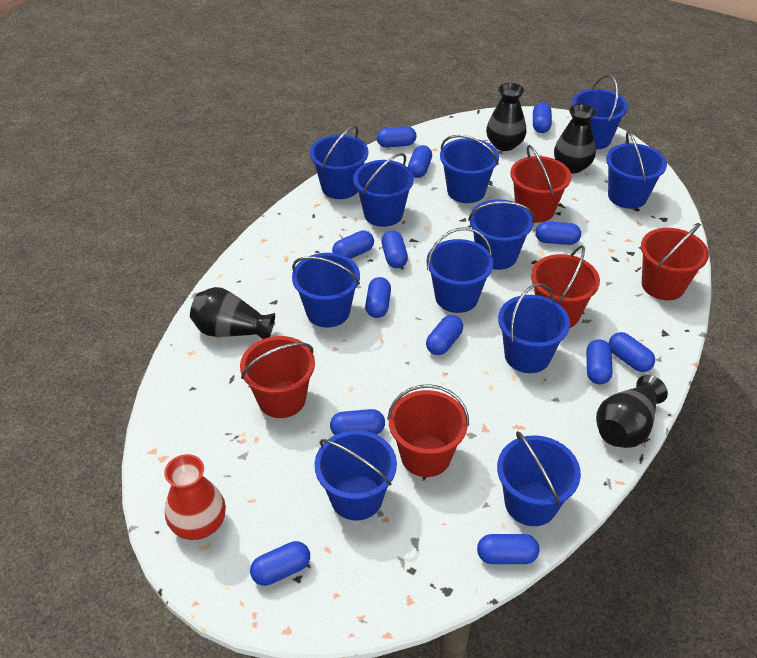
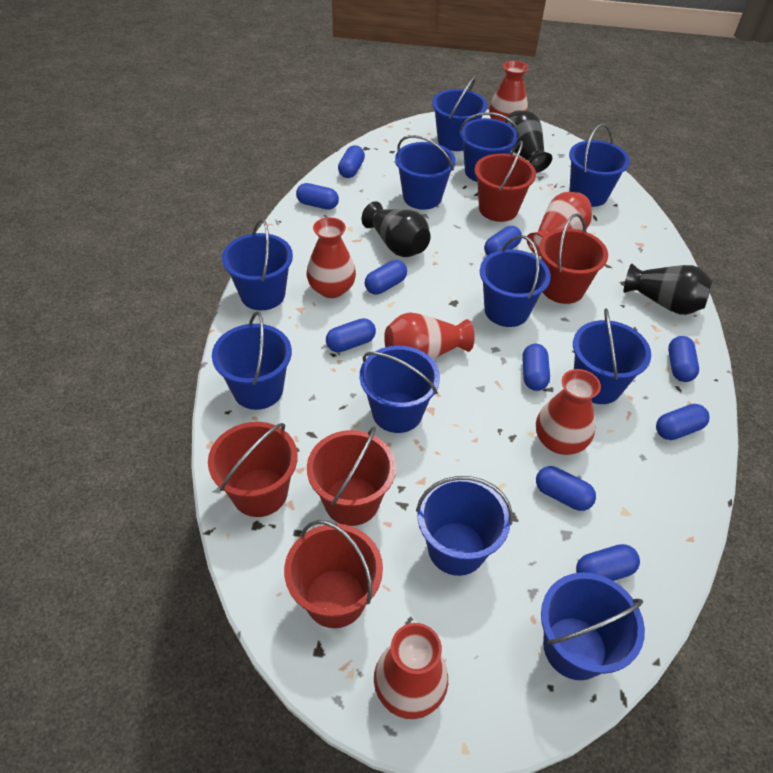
black vase: 4 -> 3
blue capsule: 13 -> 10
red vase: 1 -> 6

